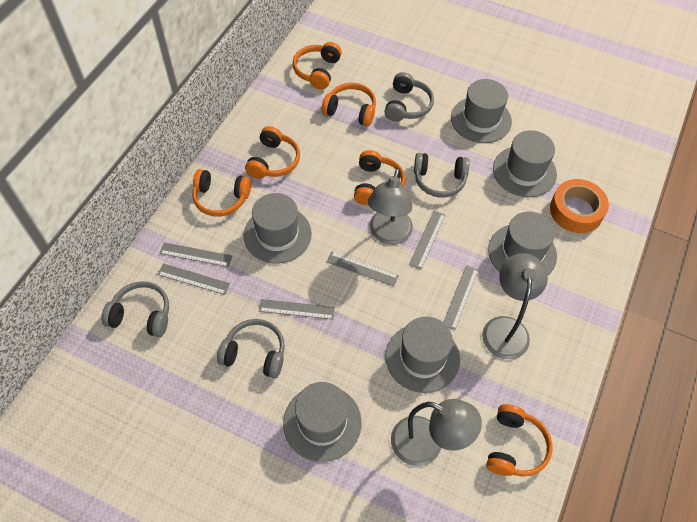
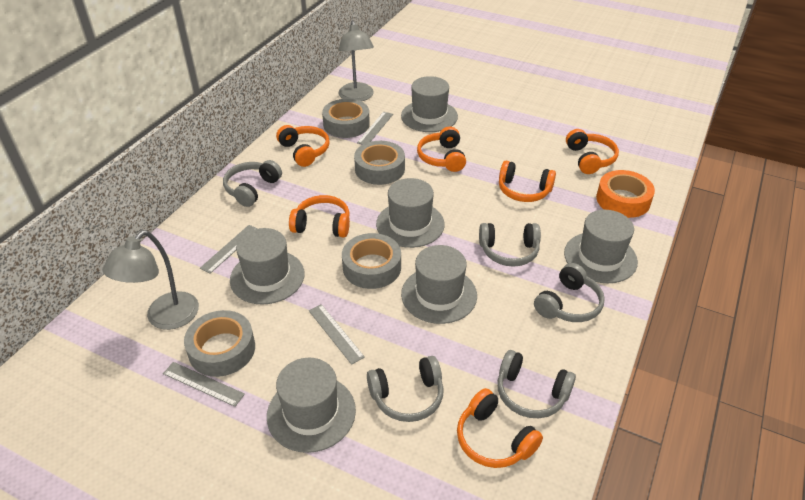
grey headphones: 4 -> 5
grey lamp: 3 -> 2
grey ruler: 6 -> 4
grey tape: 0 -> 4

